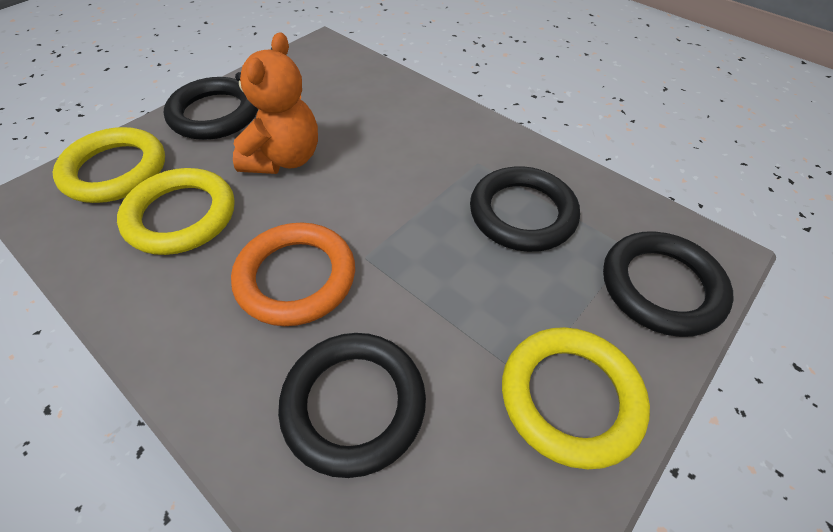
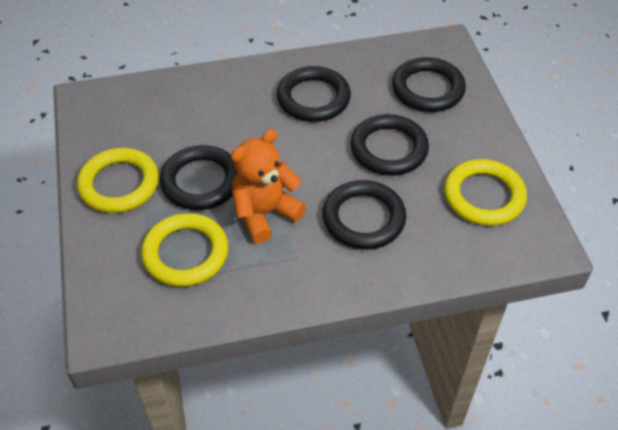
black ring: 4 -> 5
orange ring: 1 -> 0

